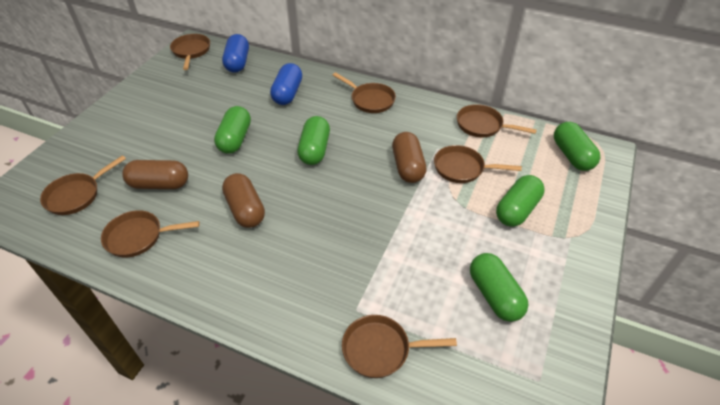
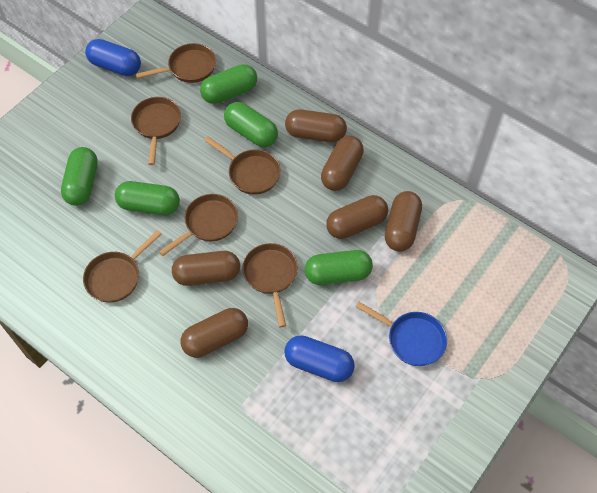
blue pan: 0 -> 1
brown capsule: 3 -> 6
brown pan: 7 -> 6

